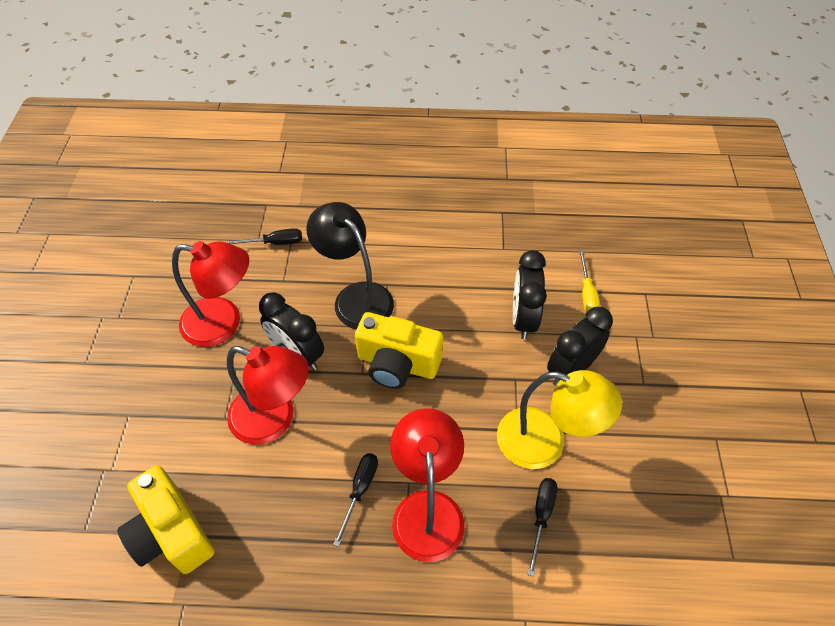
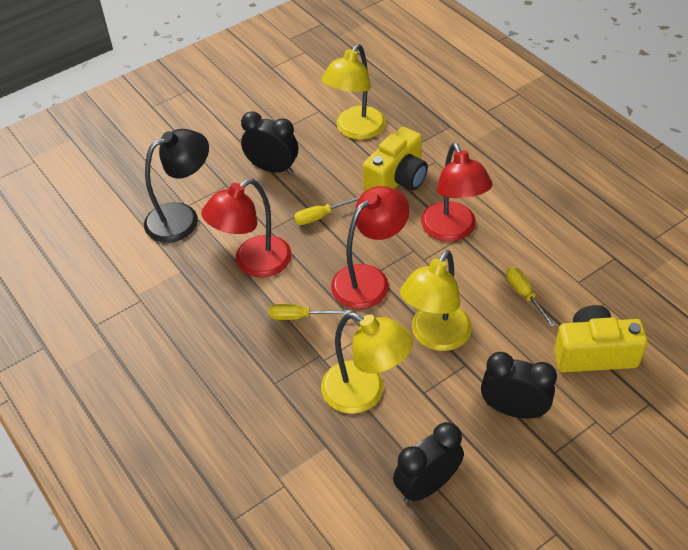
black screwdriver: 3 -> 0
yellow lamp: 1 -> 3
yellow screwdriver: 1 -> 3

